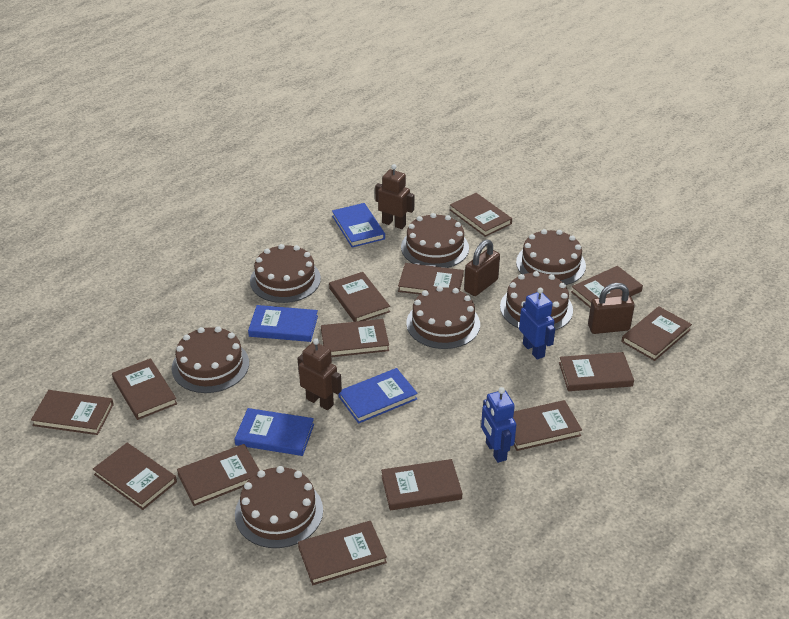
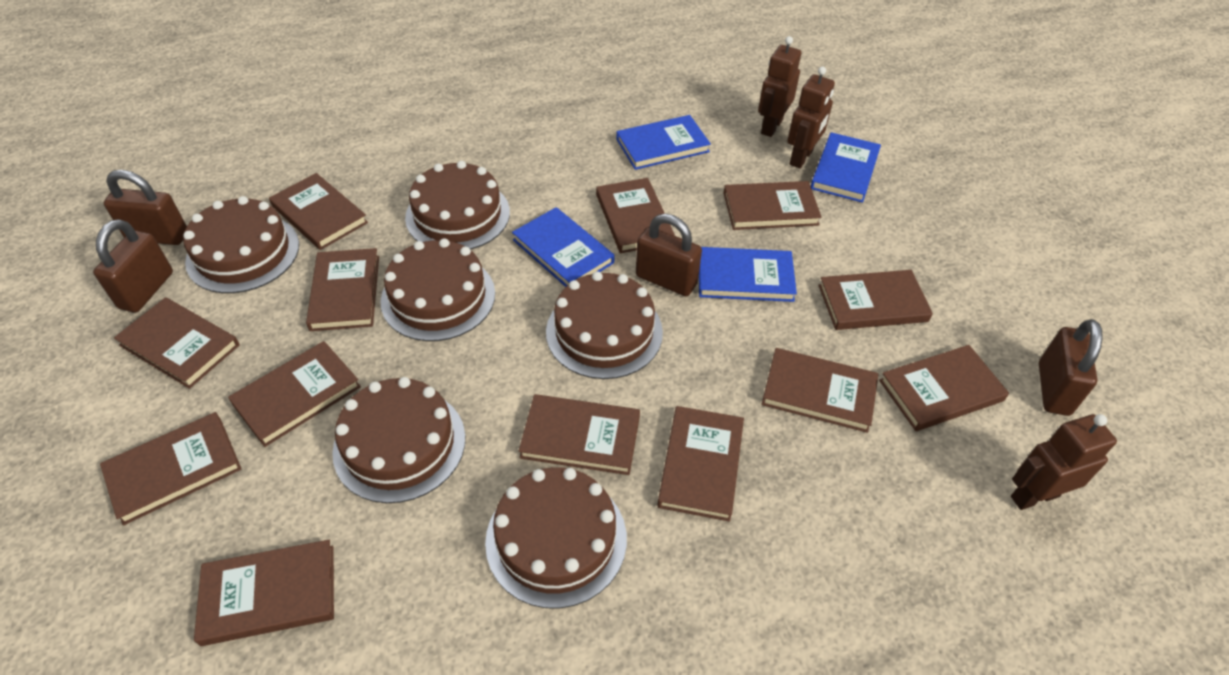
blue robot: 2 -> 0
brown book: 14 -> 13
brown cake: 7 -> 6
brown padlock: 2 -> 4
brown robot: 2 -> 3

